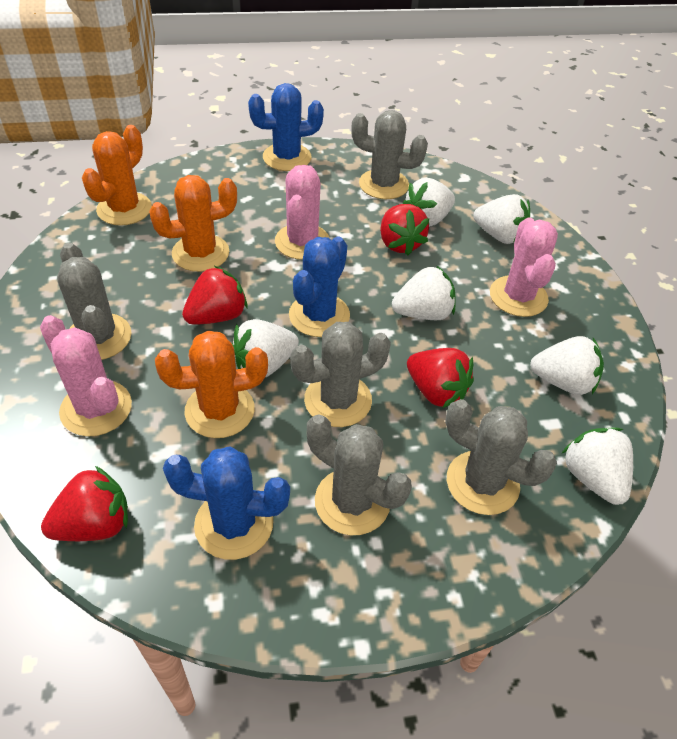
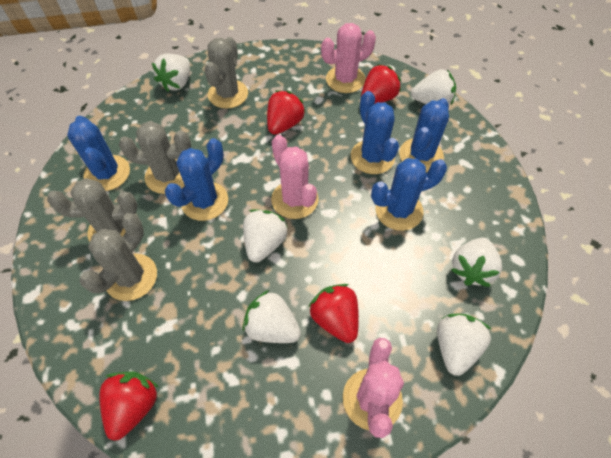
blue cactus: 3 -> 5
grey cactus: 5 -> 4
orange cactus: 3 -> 0

